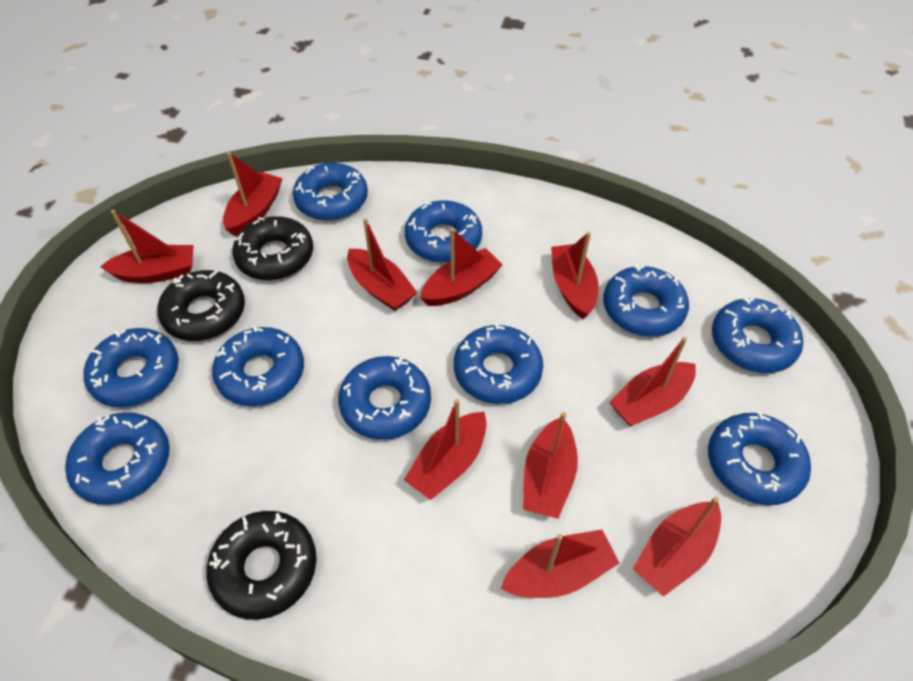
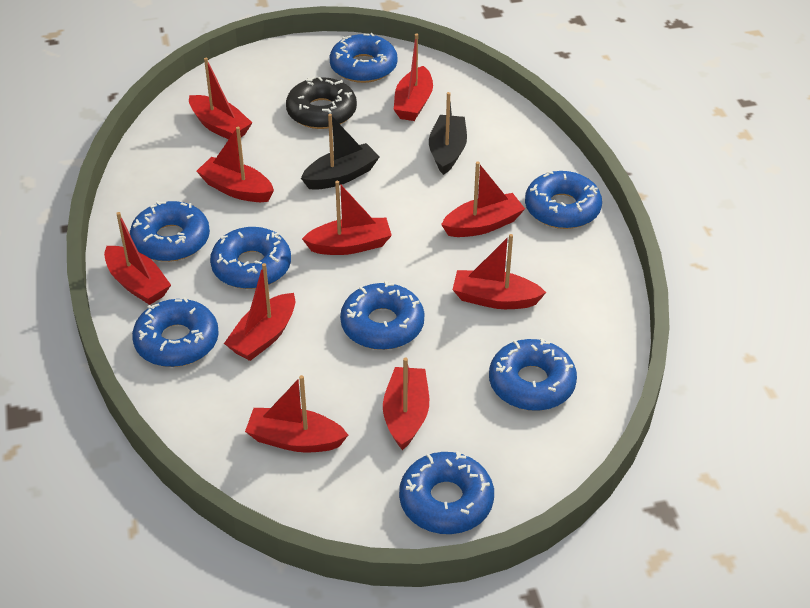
black boat: 0 -> 2
black donut: 3 -> 1
blue donut: 10 -> 8

